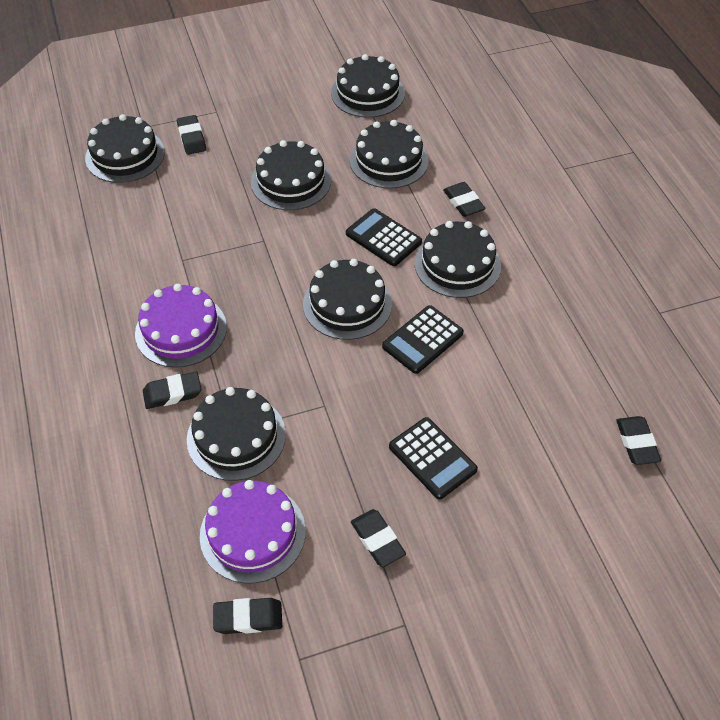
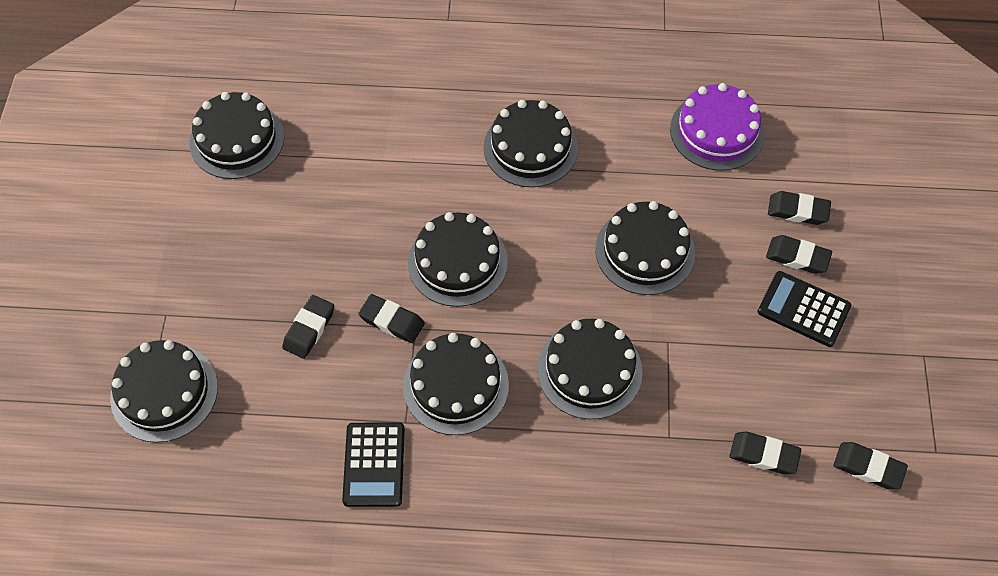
black calculator: 3 -> 2
purple cake: 2 -> 1

